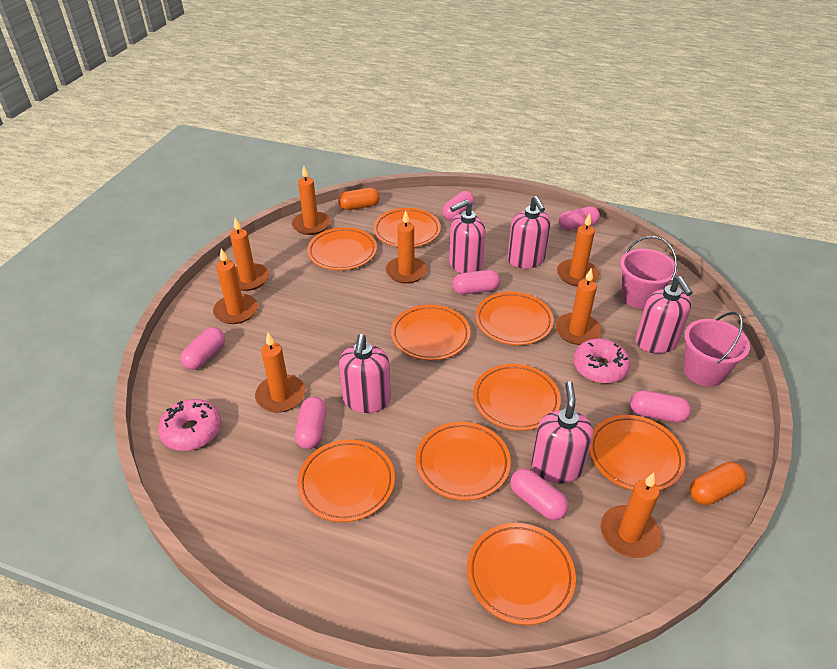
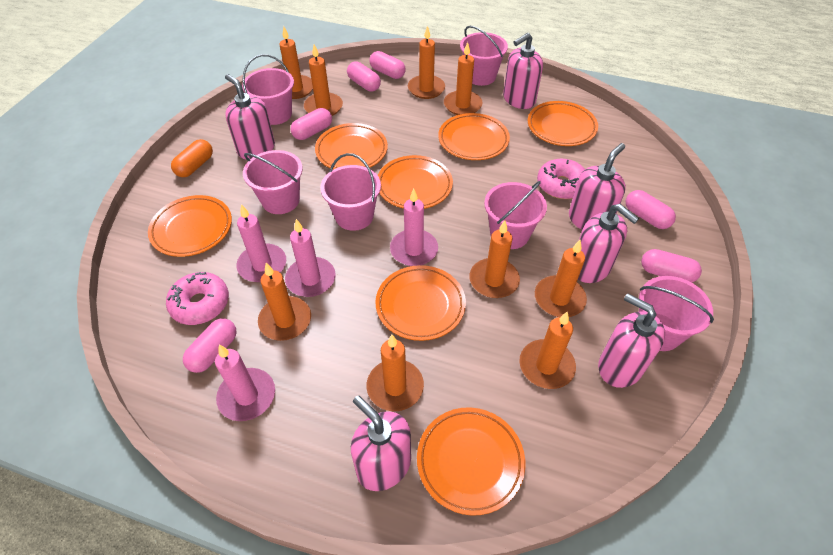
orange candle: 8 -> 9
orange capsule: 2 -> 1
orange plate: 9 -> 7
pink bucket: 2 -> 6
pink candle: 0 -> 4
pink capsule: 7 -> 6
pink soap dispenser: 5 -> 6

